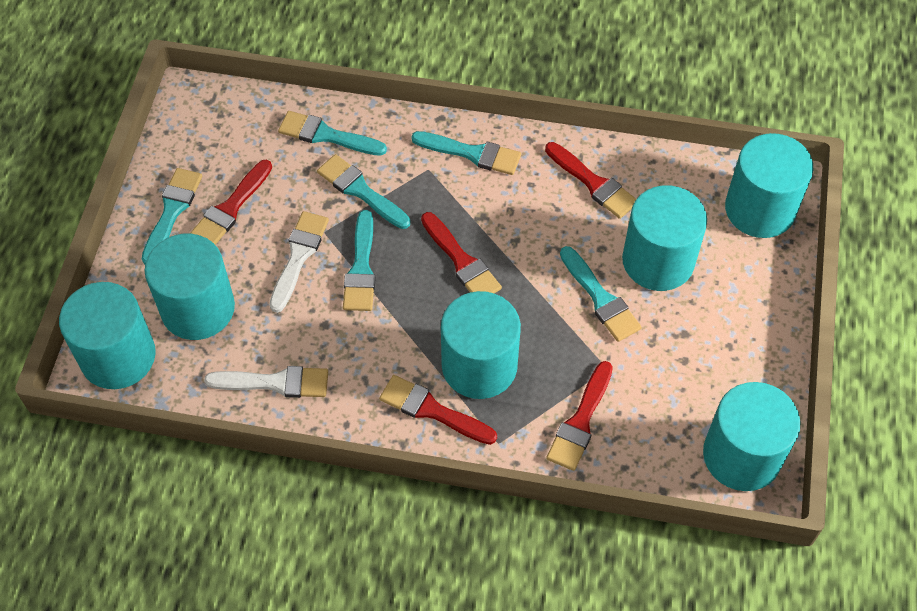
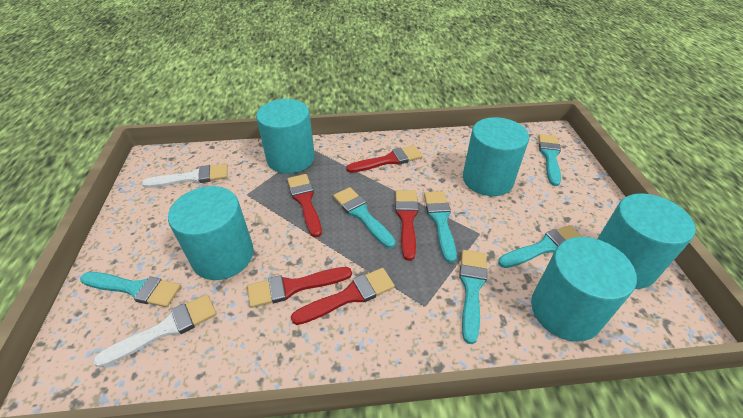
turquoise cylinder: 6 -> 5

